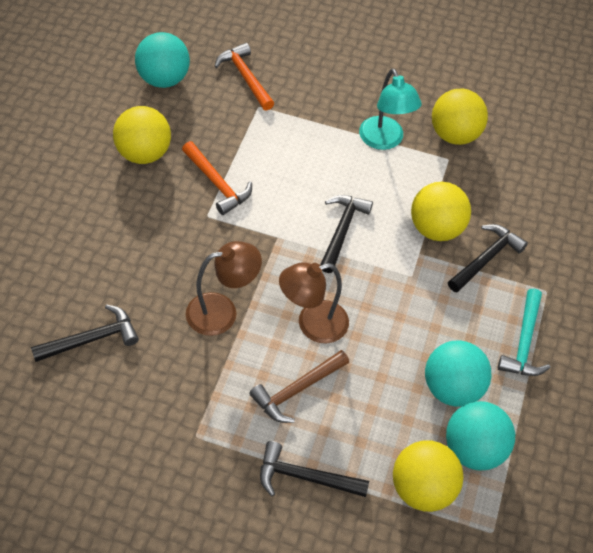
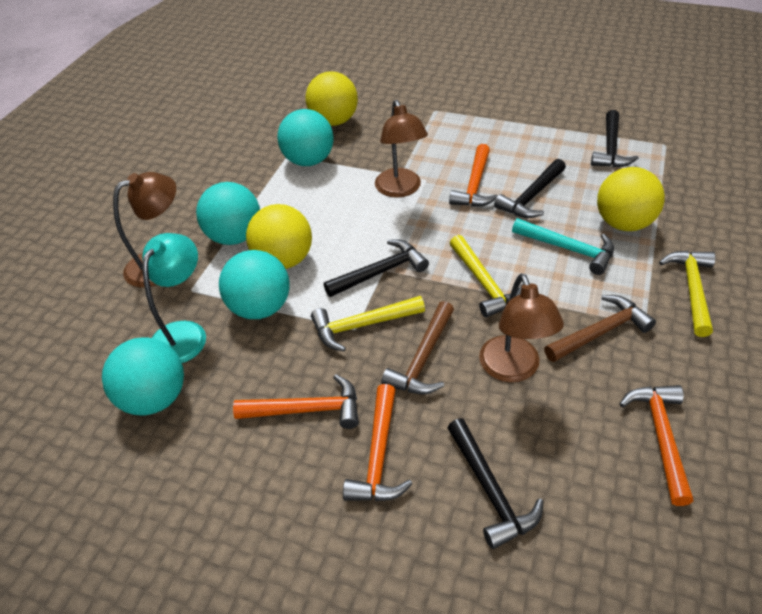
brown hammer: 1 -> 2
brown lamp: 2 -> 3
orange hammer: 2 -> 4
turquoise ball: 3 -> 4
yellow ball: 4 -> 3
yellow hammer: 0 -> 3

